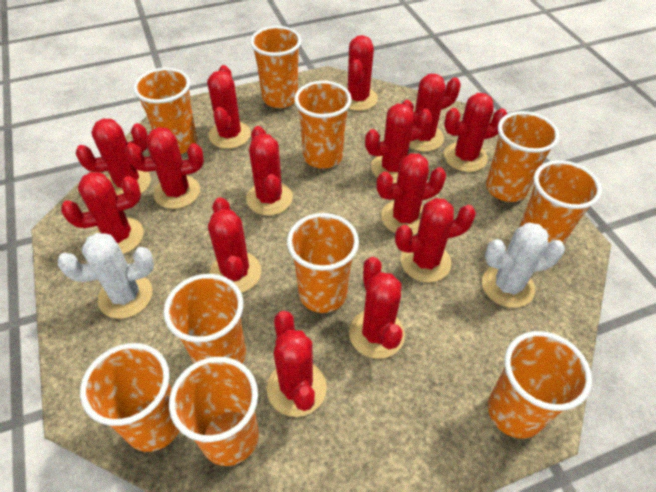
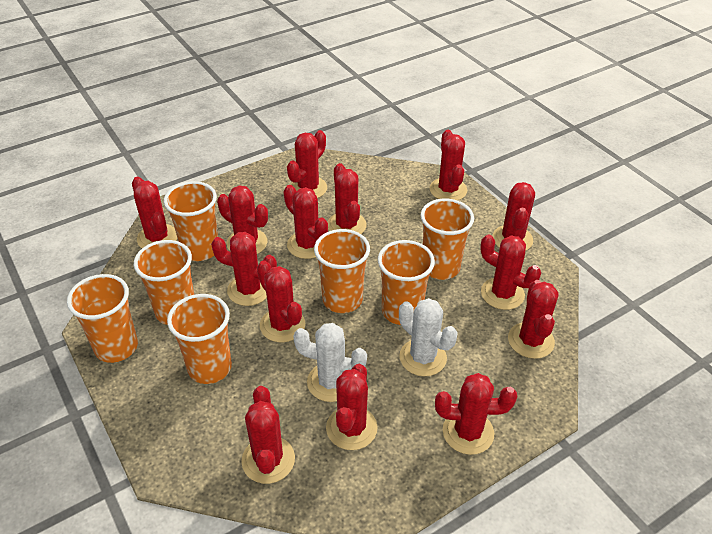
orange cup: 10 -> 7

